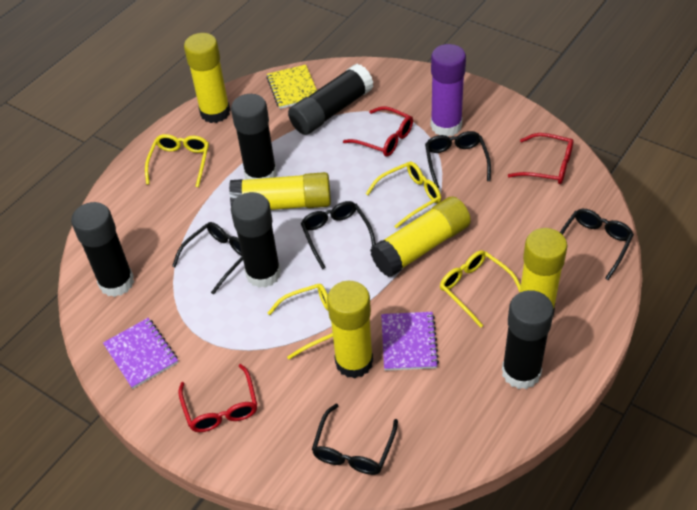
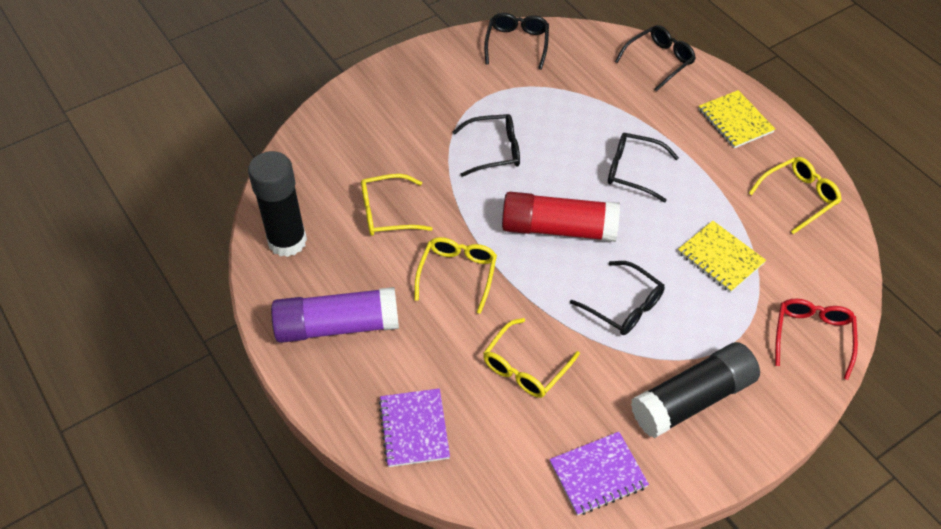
black glue stick: 5 -> 2
red glasses: 3 -> 1
red glue stick: 0 -> 1
yellow glue stick: 5 -> 0
yellow notebook: 1 -> 2

